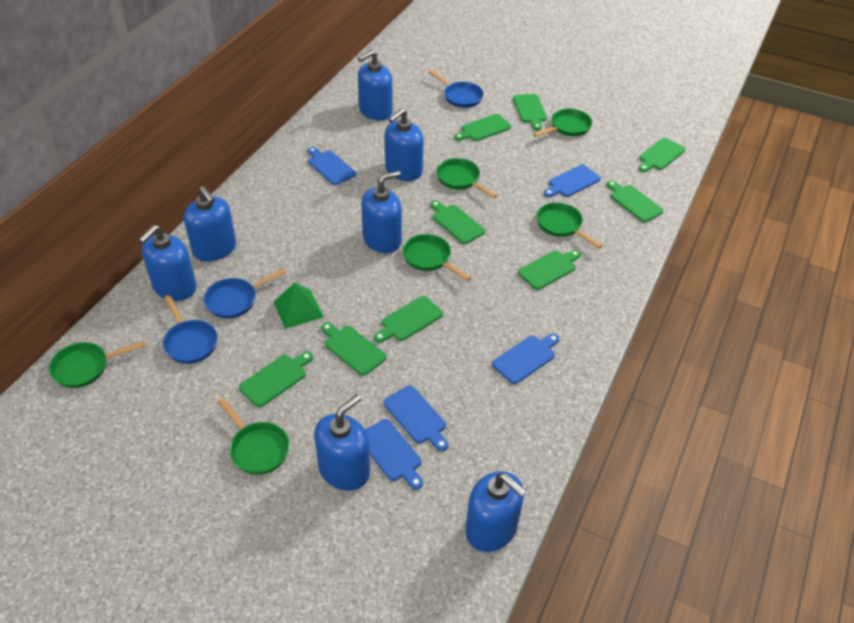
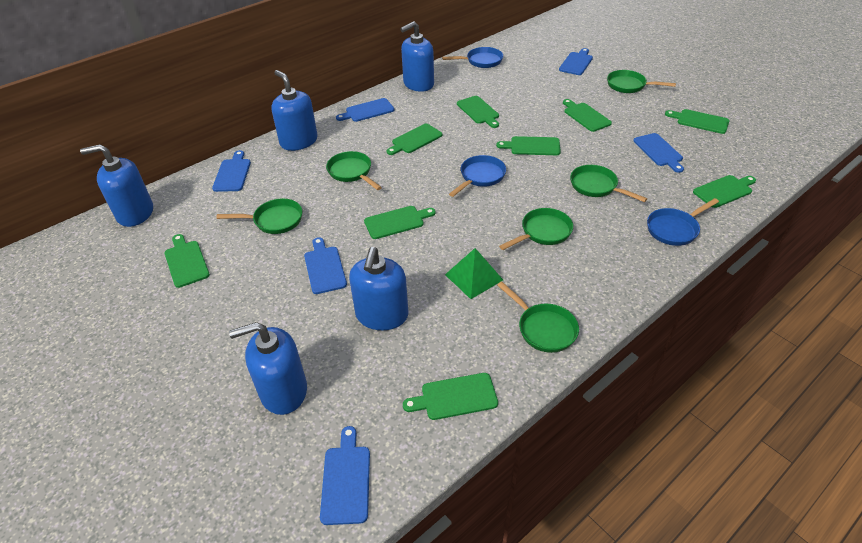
blue cutting board: 5 -> 6
blue soap dispenser: 7 -> 5

